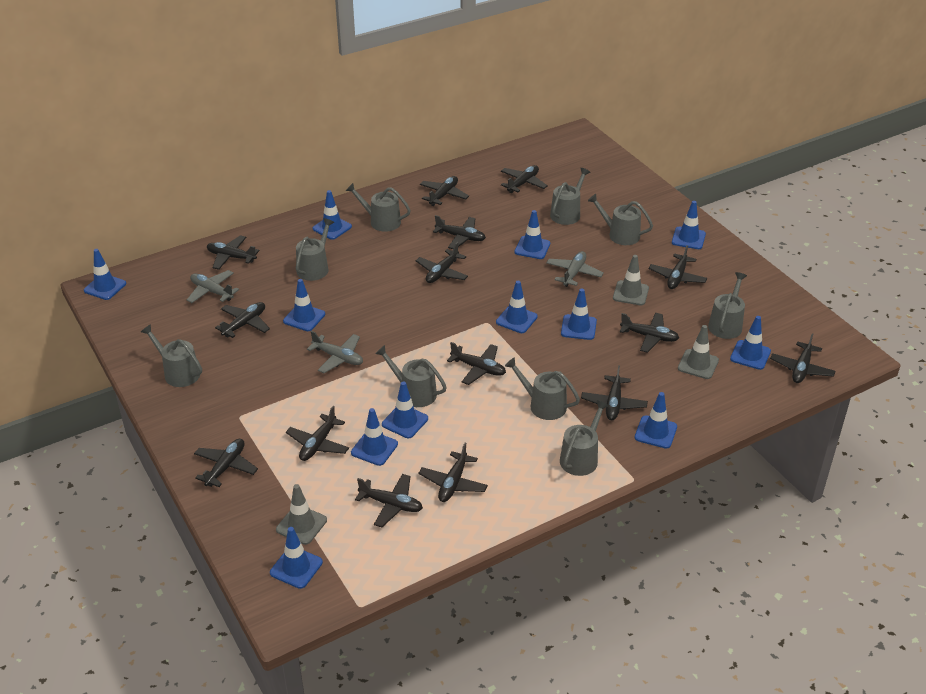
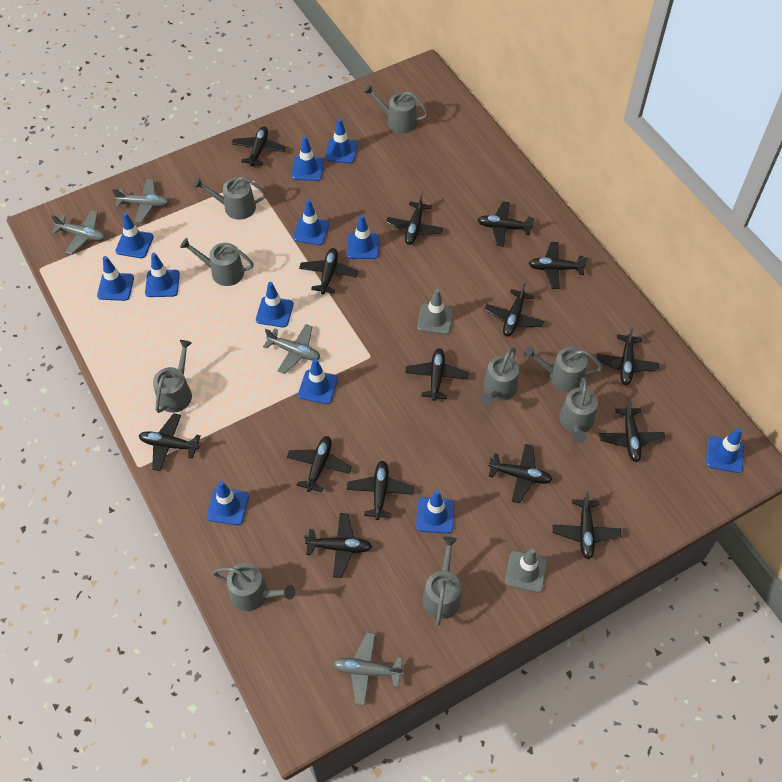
grey plane: 3 -> 4
grey traffic cone: 3 -> 2

